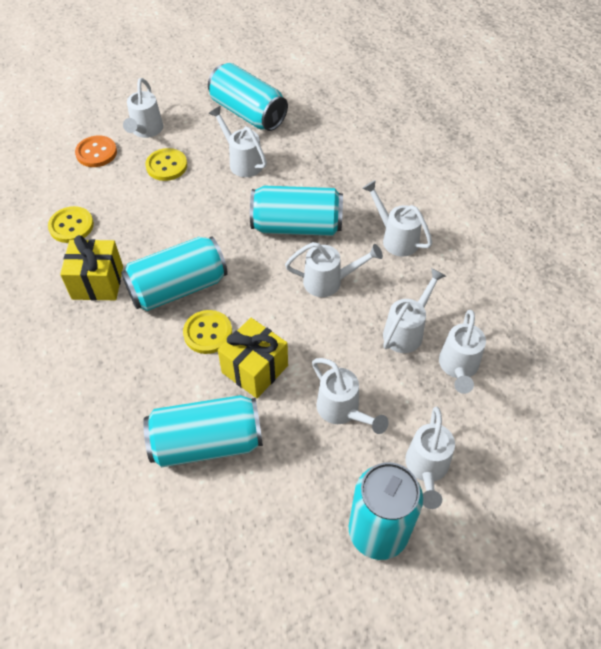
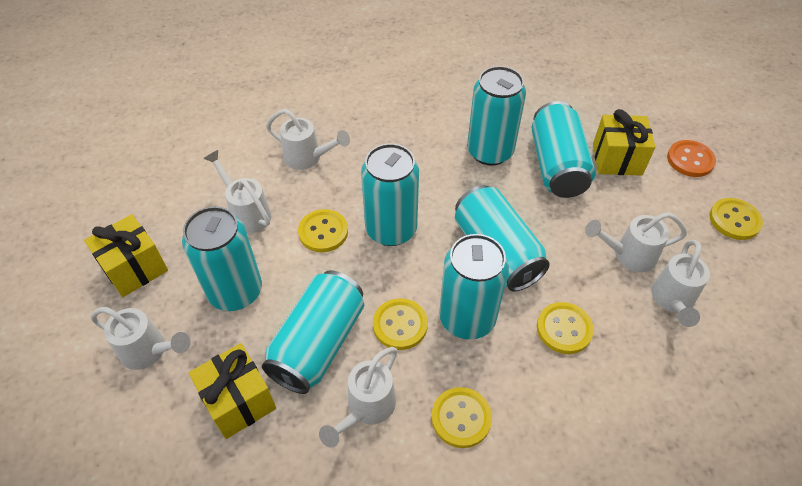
turquoise can: 5 -> 7
white watering can: 8 -> 6
yellow button: 3 -> 5
yellow gift: 2 -> 3

